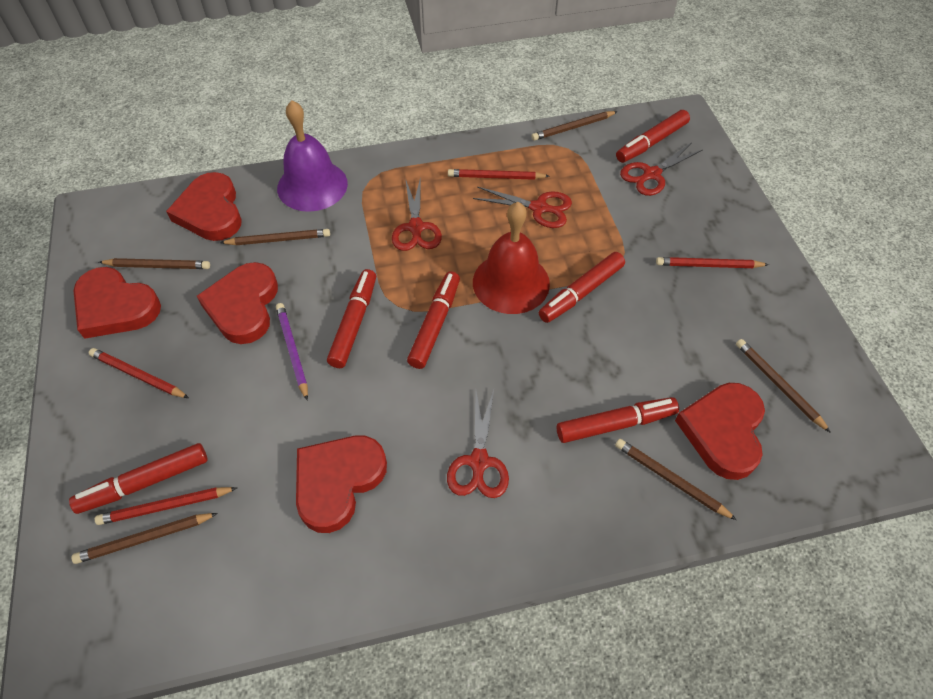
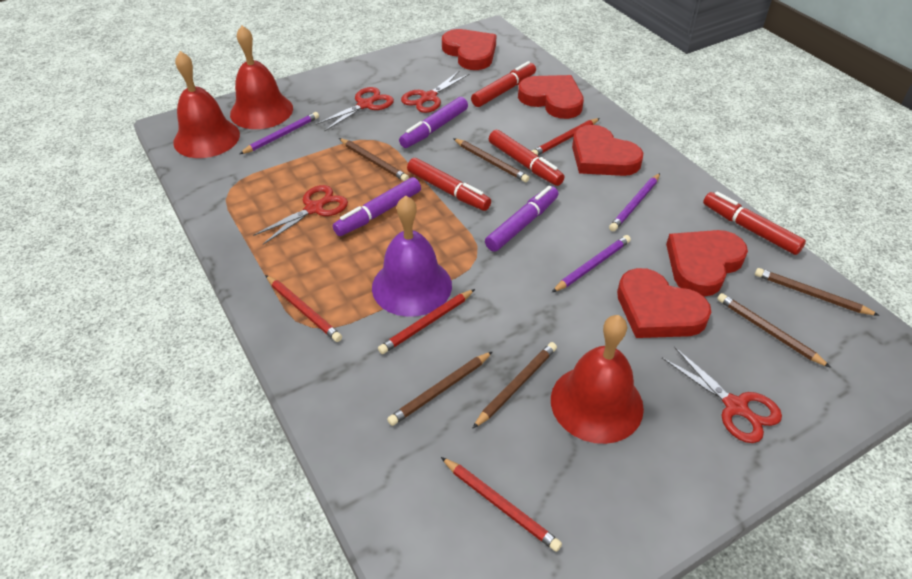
purple marker: 0 -> 3
purple pencil: 1 -> 3
red bell: 1 -> 3
red marker: 6 -> 4

